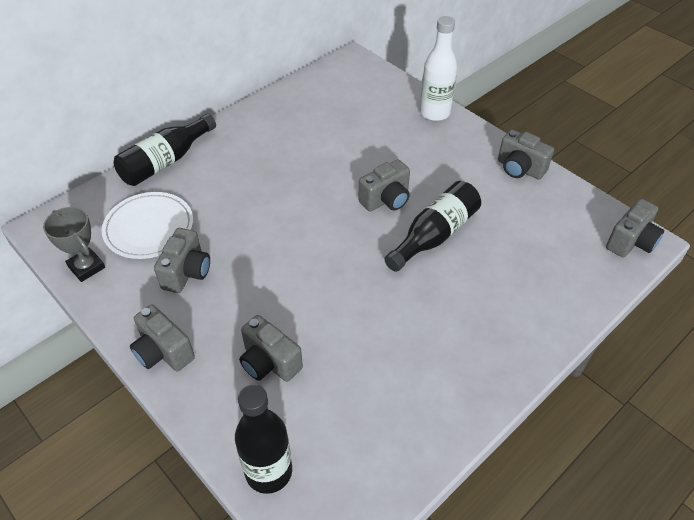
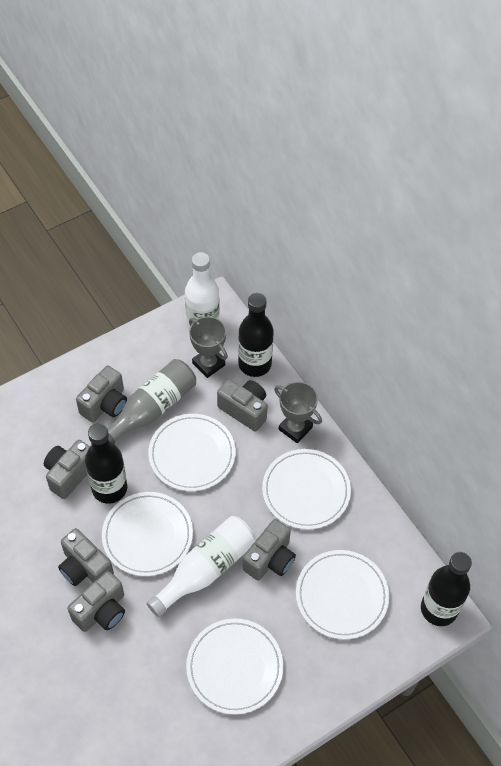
grey bottle: 0 -> 1
grey trophy: 1 -> 2
white bottle: 1 -> 2
white plate: 1 -> 5

